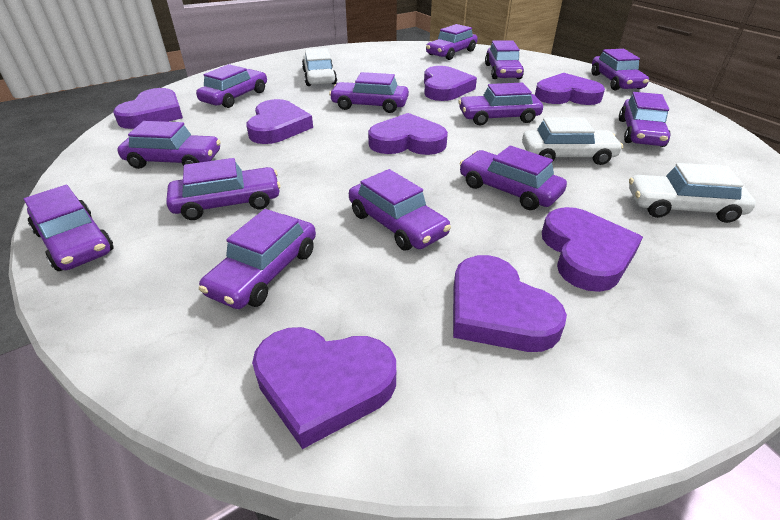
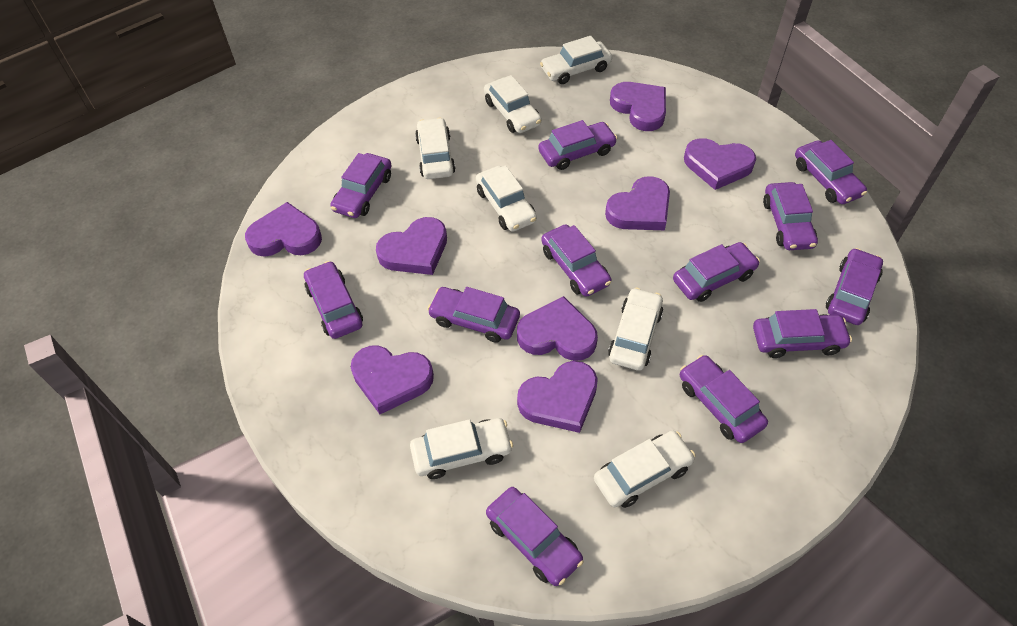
purple car: 13 -> 12
white car: 3 -> 7

